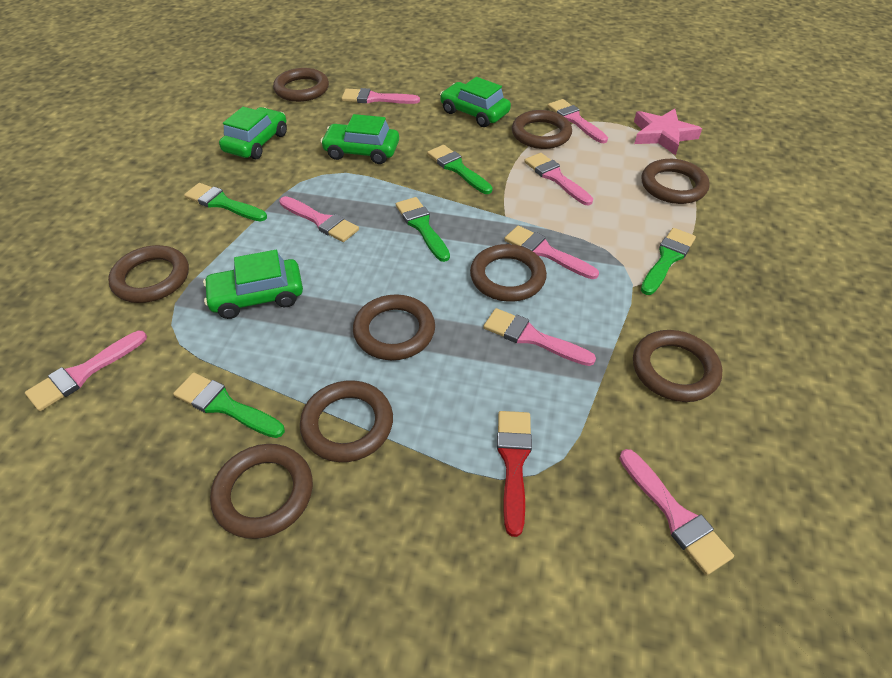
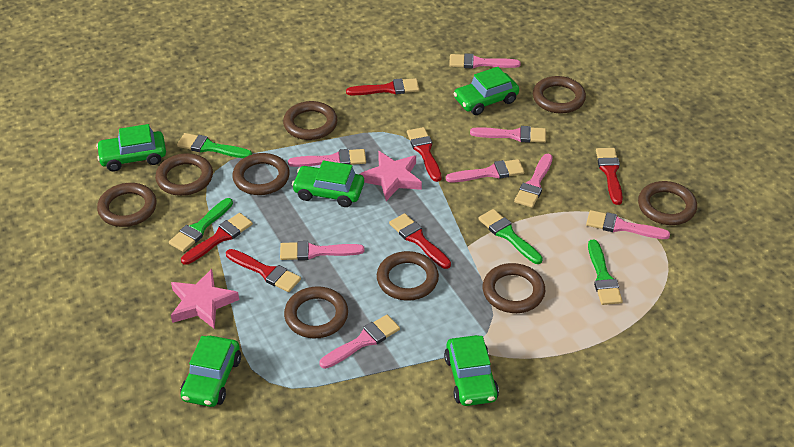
green brush: 5 -> 4
green car: 4 -> 5
pink star: 1 -> 2
red brush: 1 -> 6

